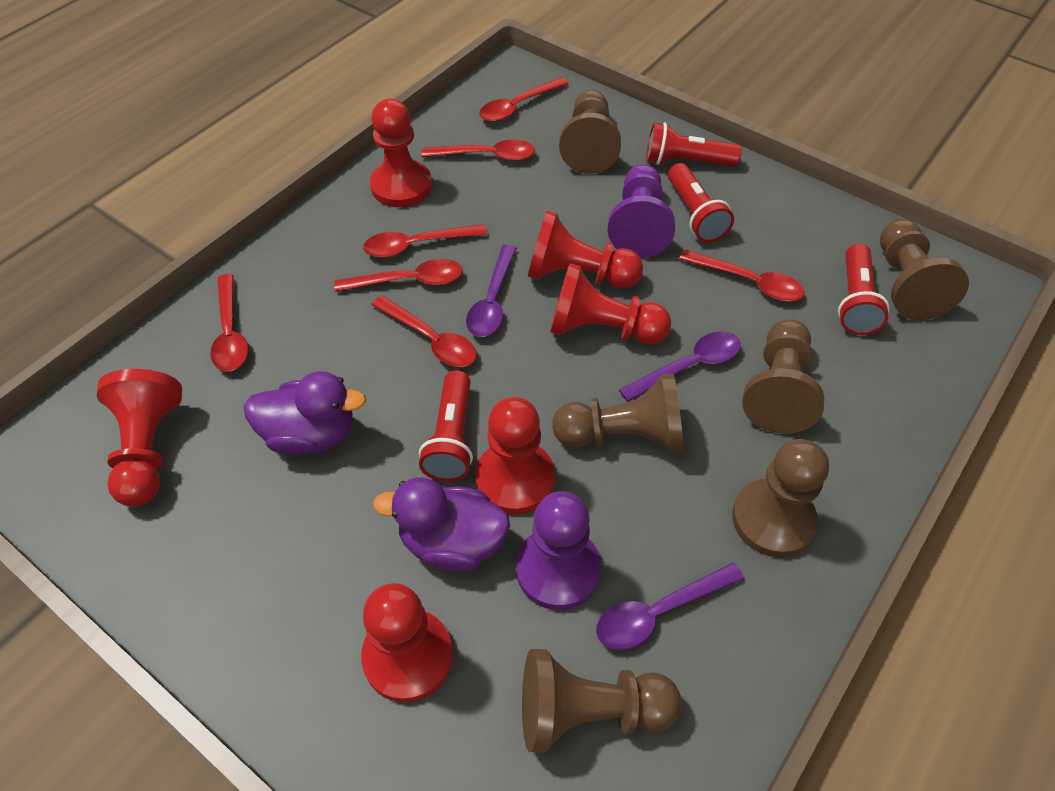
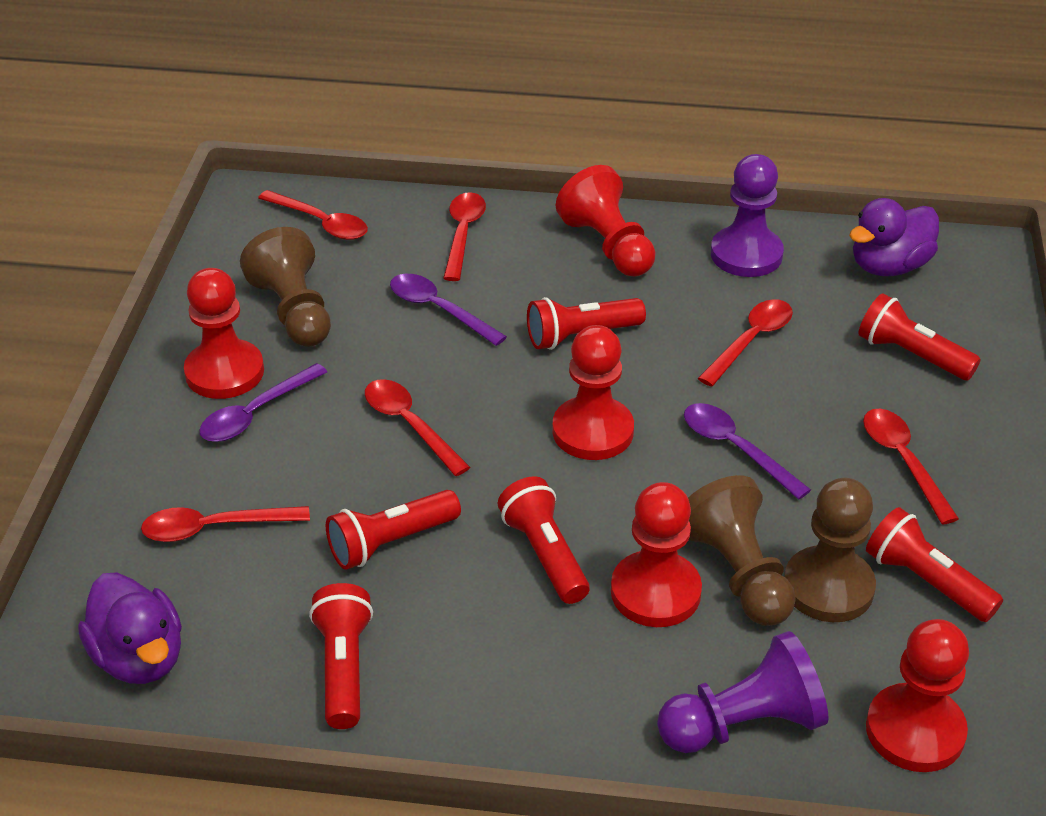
brown pawn: 6 -> 3
red flashlight: 4 -> 6
red pawn: 6 -> 5
red spoon: 7 -> 6

